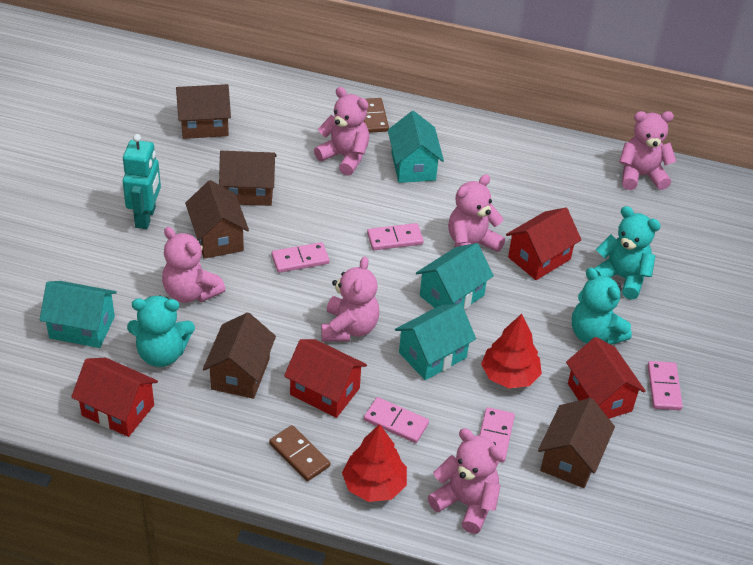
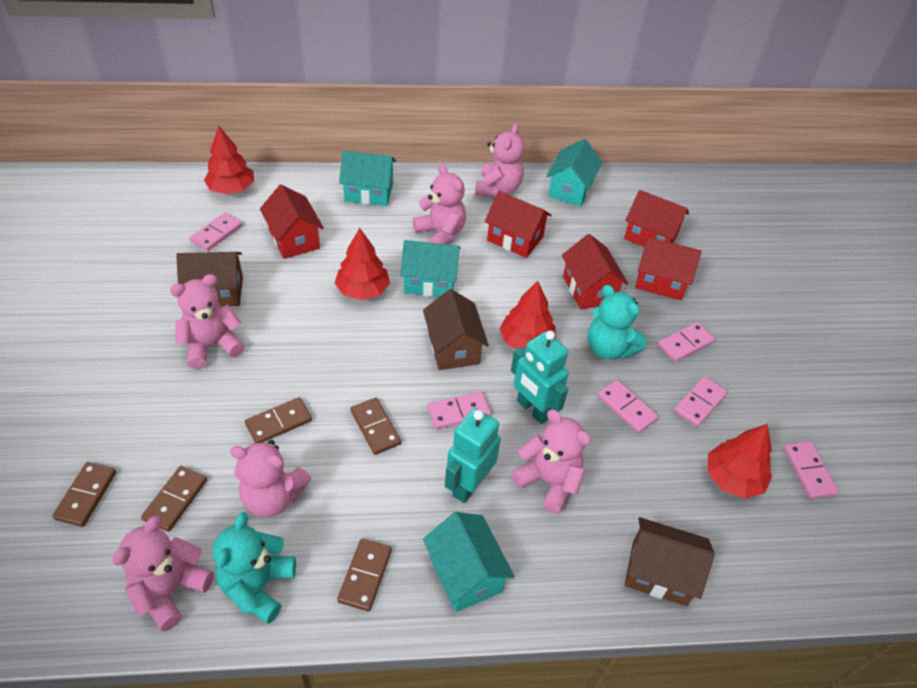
brown domino: 2 -> 5
brown house: 5 -> 3
pink domino: 5 -> 6
red house: 4 -> 5
red tree: 2 -> 4
turquoise robot: 1 -> 2
turquoise teddy bear: 3 -> 2

